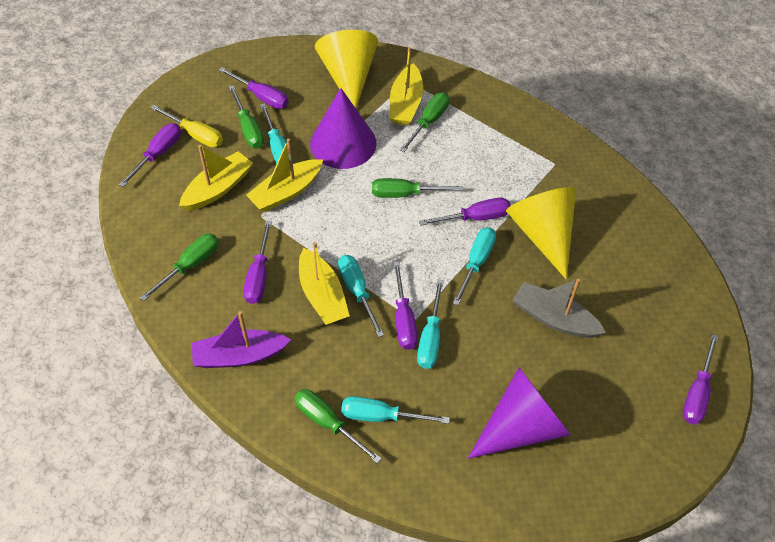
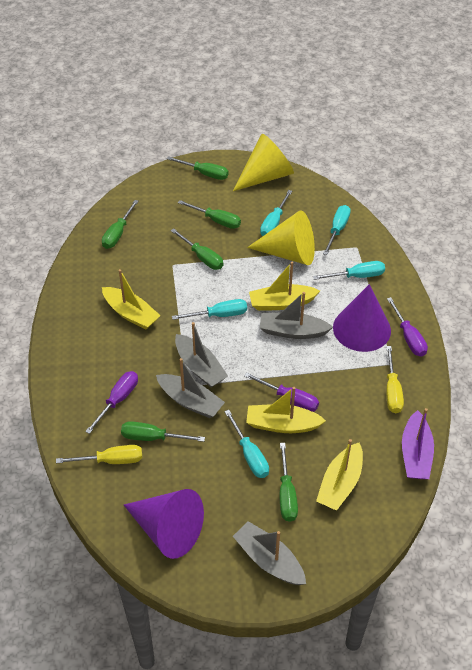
green screwdriver: 5 -> 6
grey boat: 1 -> 4
purple screwdriver: 6 -> 3
yellow screwdriver: 1 -> 2

